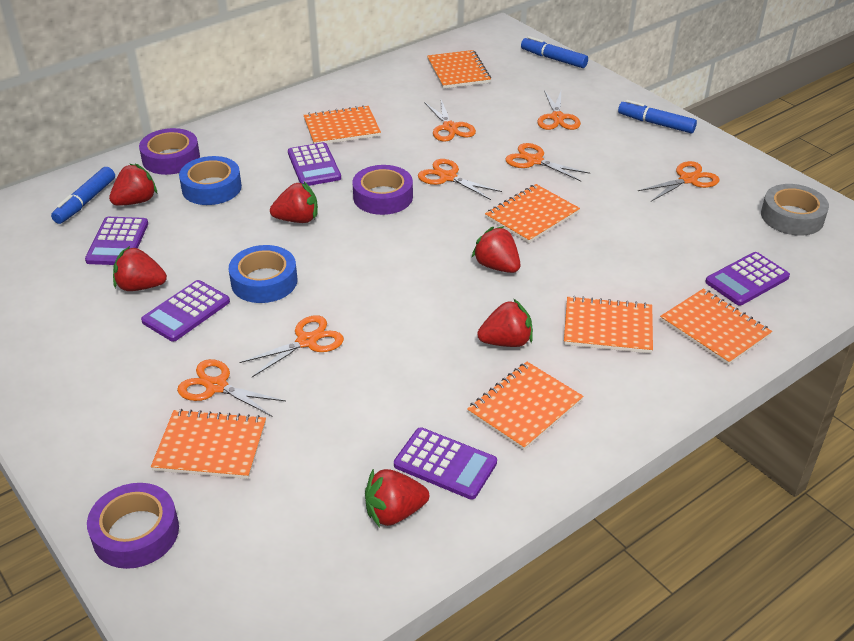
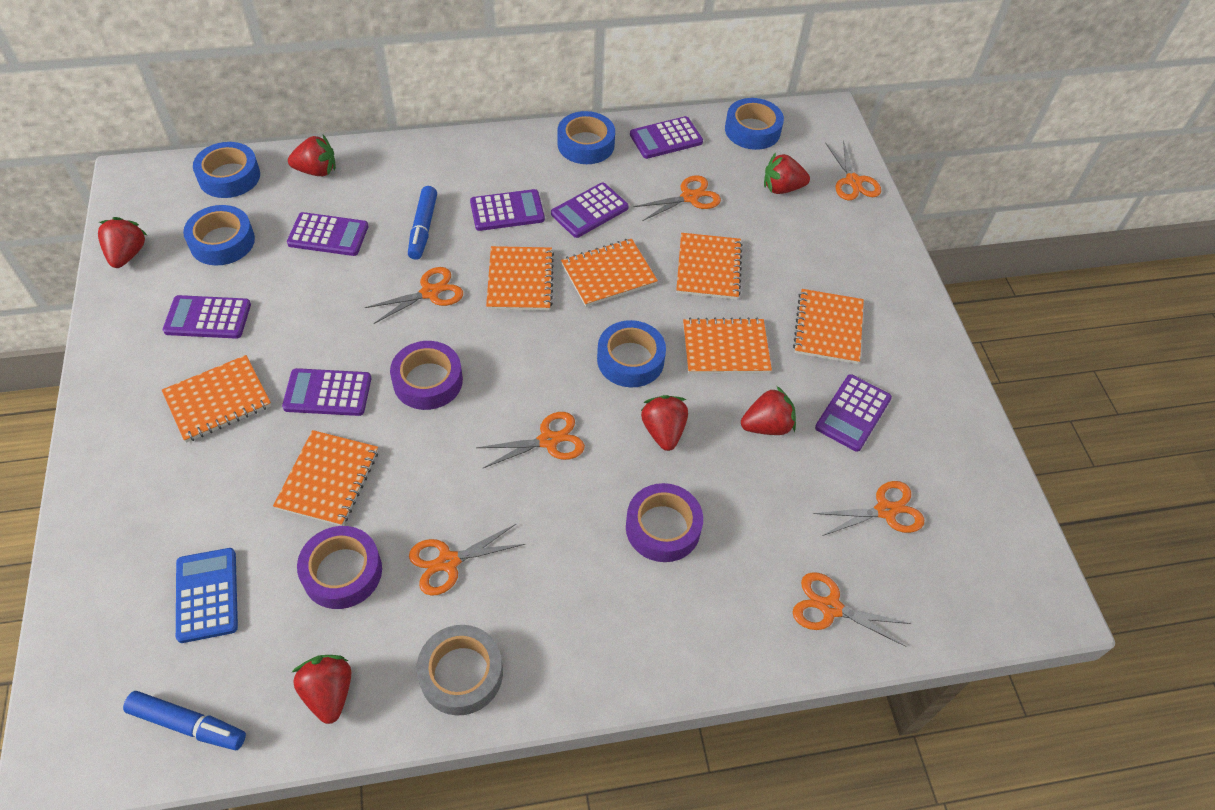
blue calculator: 0 -> 1
blue marker: 3 -> 2
blue tape: 2 -> 5
purple calculator: 5 -> 7

